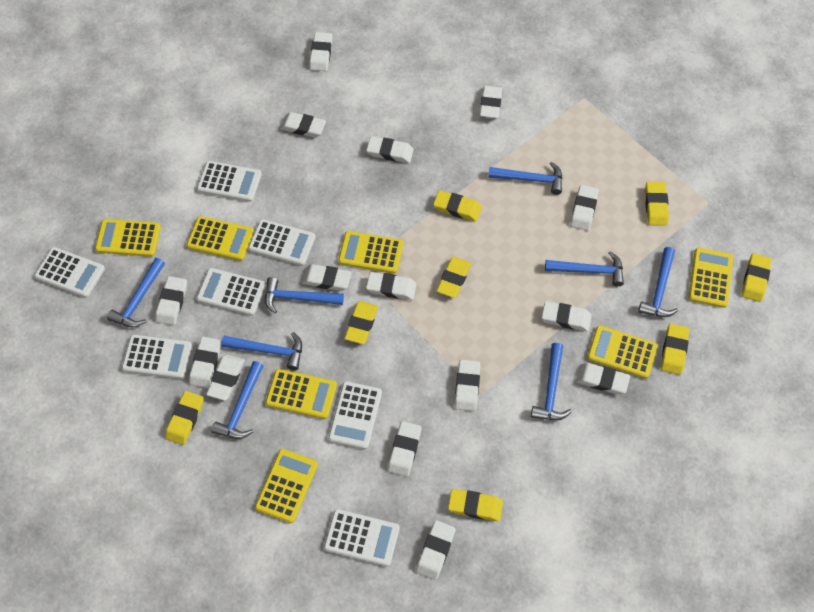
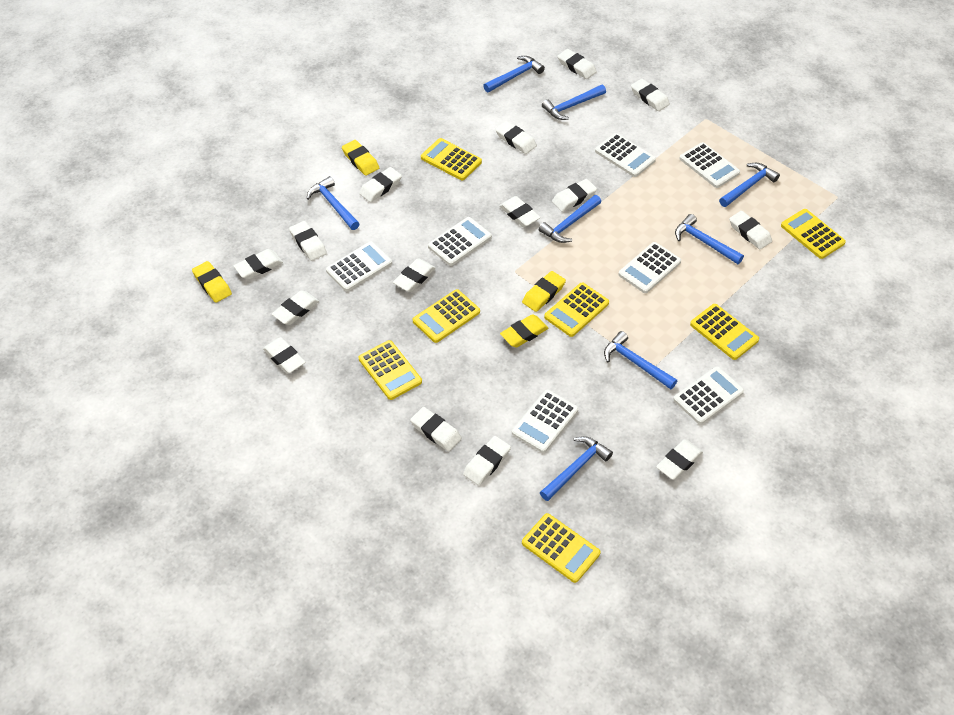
yellow eraser: 8 -> 4

